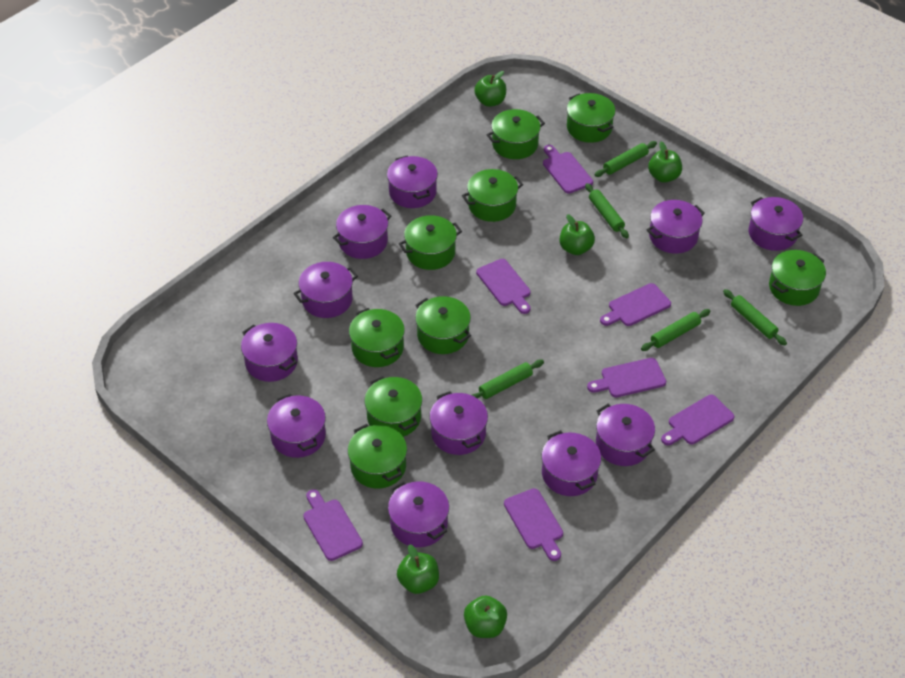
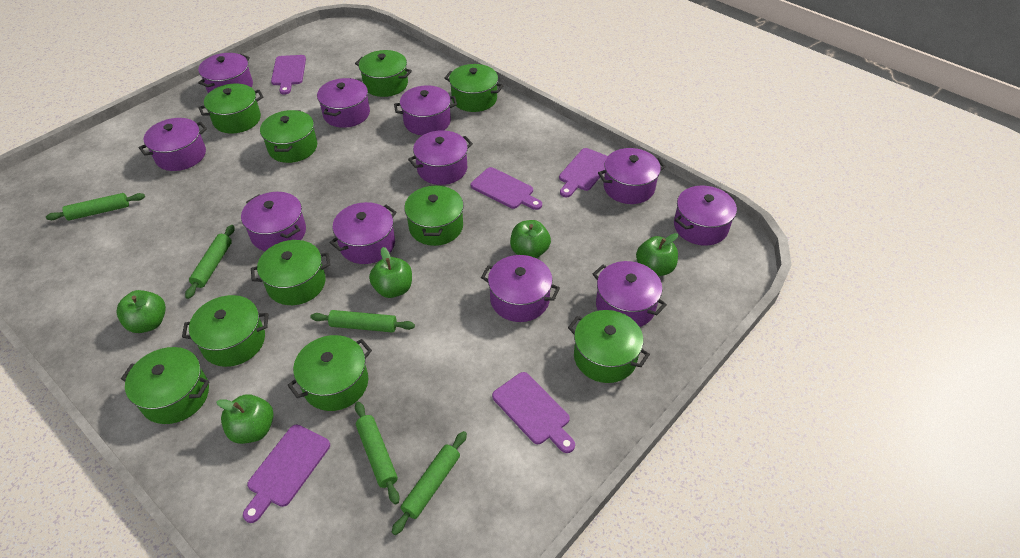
green pot: 9 -> 10
purple cutting board: 7 -> 5

